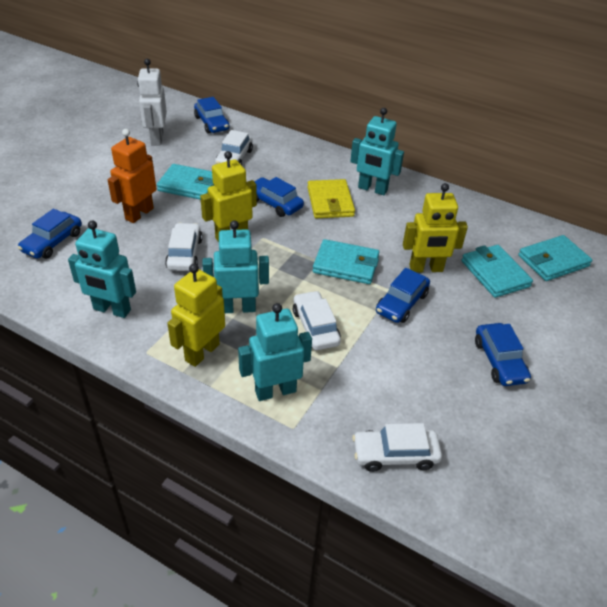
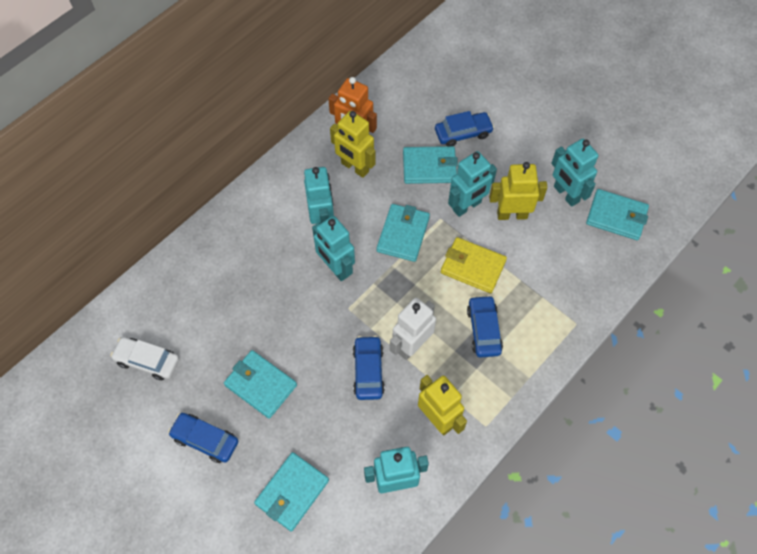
blue car: 5 -> 4
turquoise robot: 4 -> 5
turquoise wallet: 4 -> 5
white car: 4 -> 1

